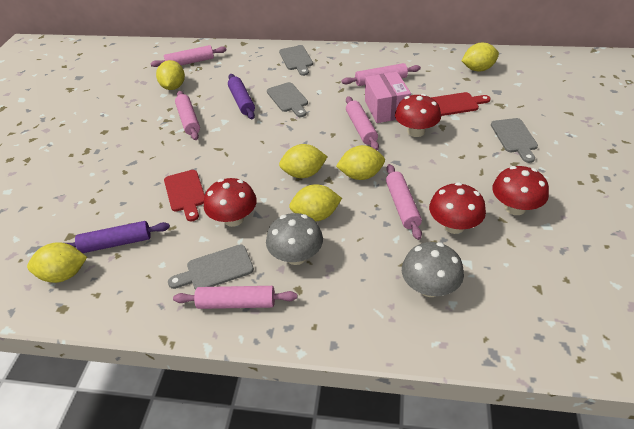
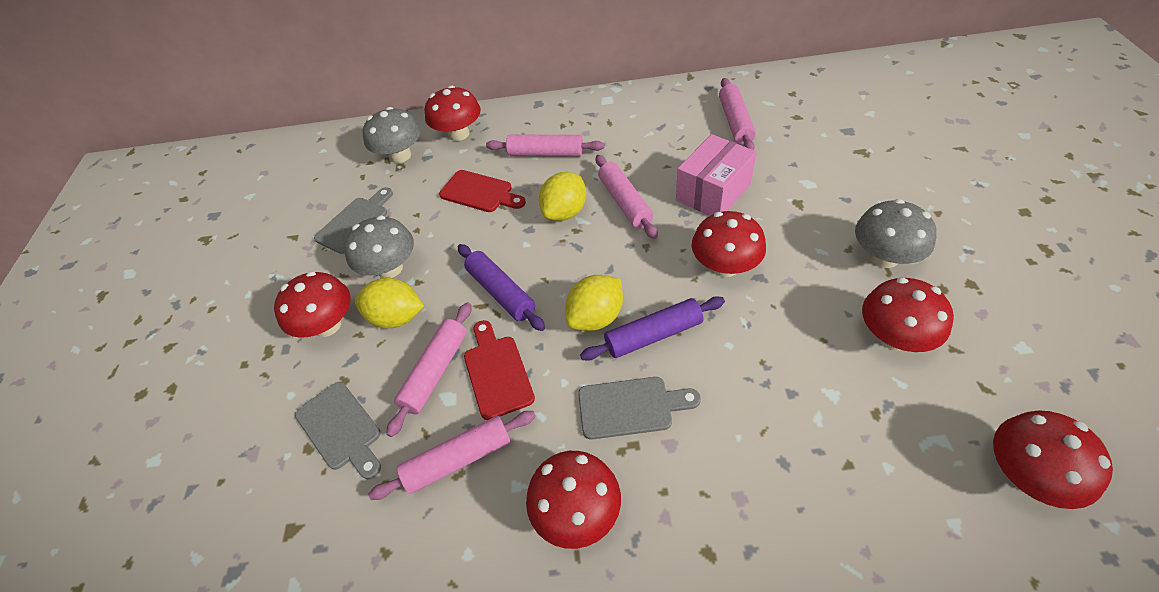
grey cutting board: 4 -> 3
grey mushroom: 2 -> 3
pink rolling pin: 6 -> 5
red mushroom: 4 -> 6
yellow lemon: 6 -> 3

